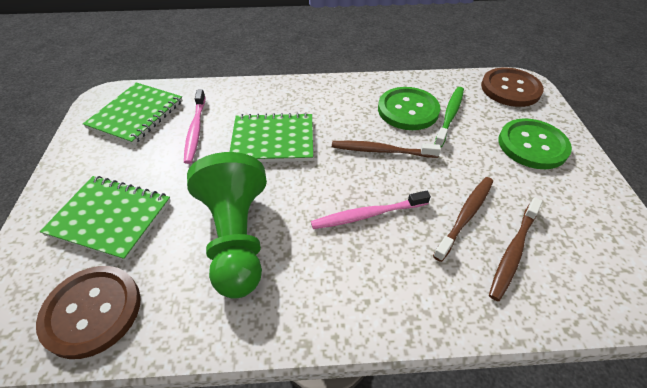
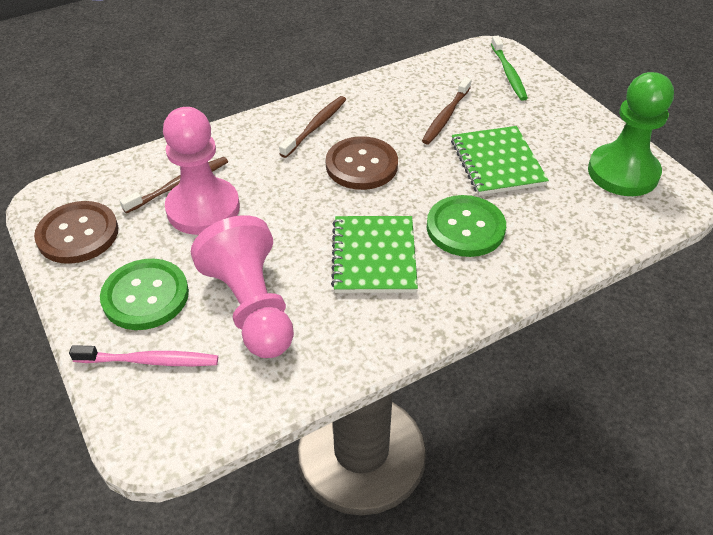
green notebook: 3 -> 2
pink pawn: 0 -> 2
pink toothbrush: 2 -> 1

